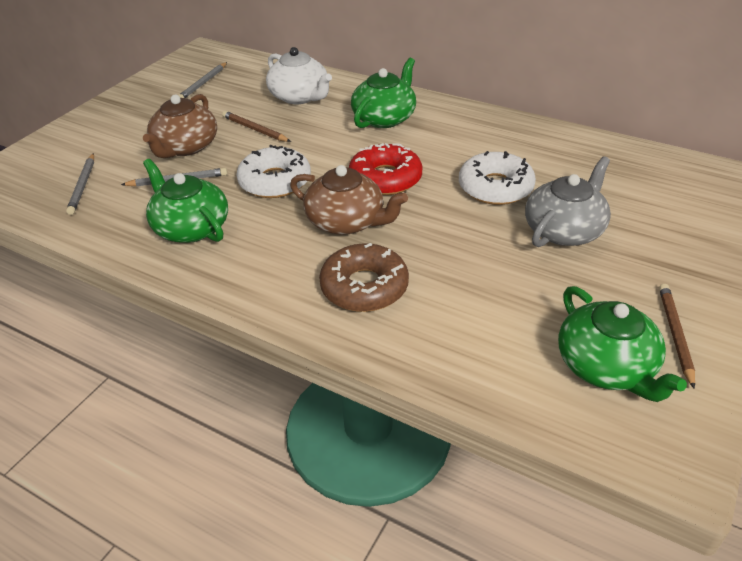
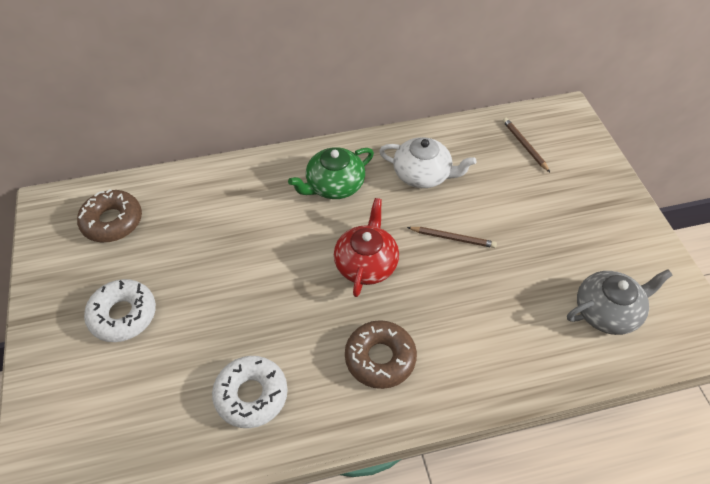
brown donut: 1 -> 2
brown teapot: 2 -> 0
green teapot: 3 -> 1
grey pencil: 3 -> 0
red donut: 1 -> 0
red teapot: 0 -> 1

